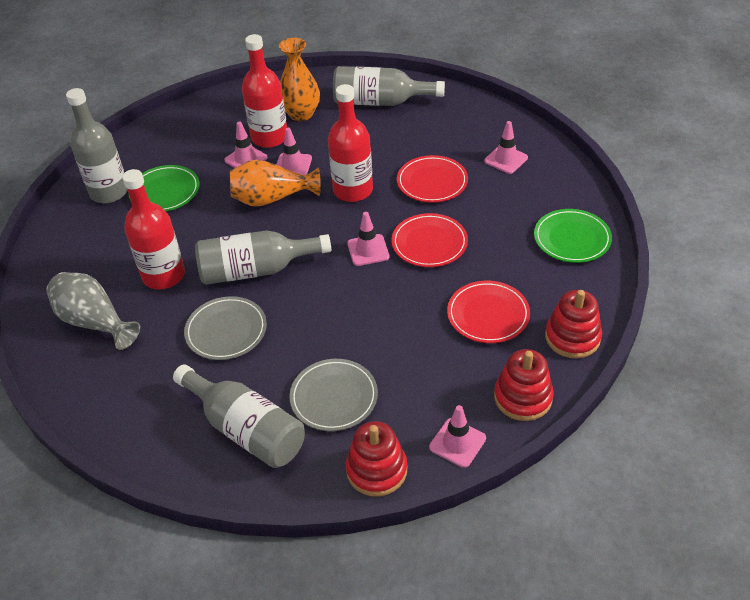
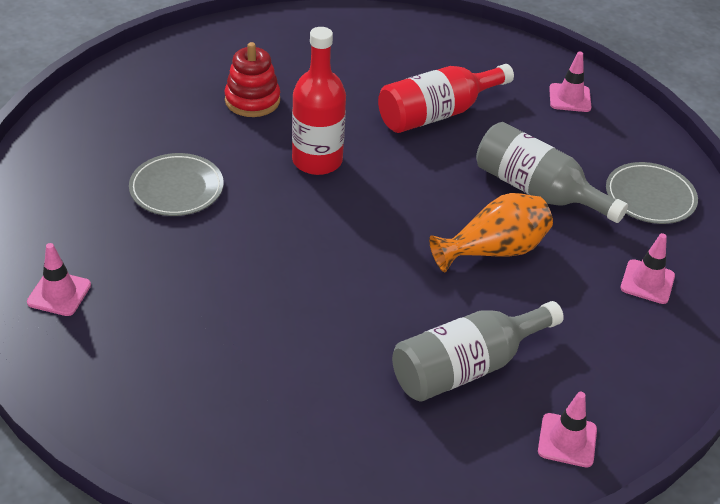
green plate: 2 -> 0
grey bottle: 4 -> 2
grey vase: 1 -> 0
orange vase: 2 -> 1
pink traffic cone: 5 -> 4
red bottle: 3 -> 2
red plate: 3 -> 0
red stacking toy: 3 -> 1

